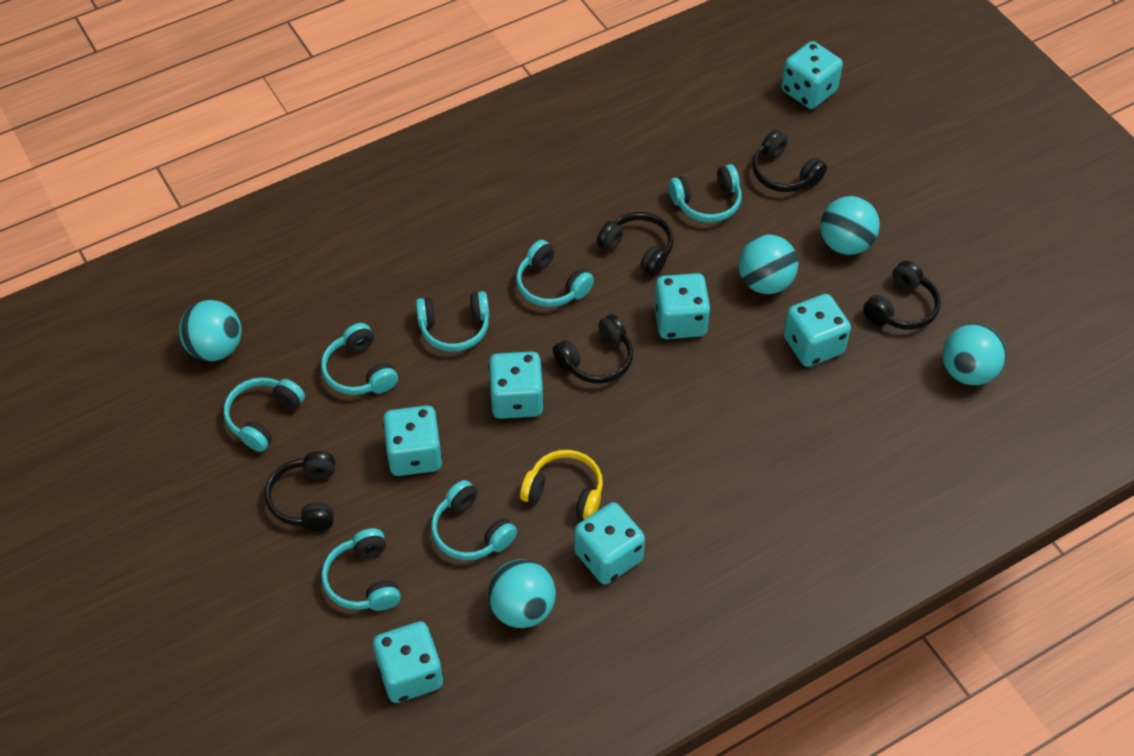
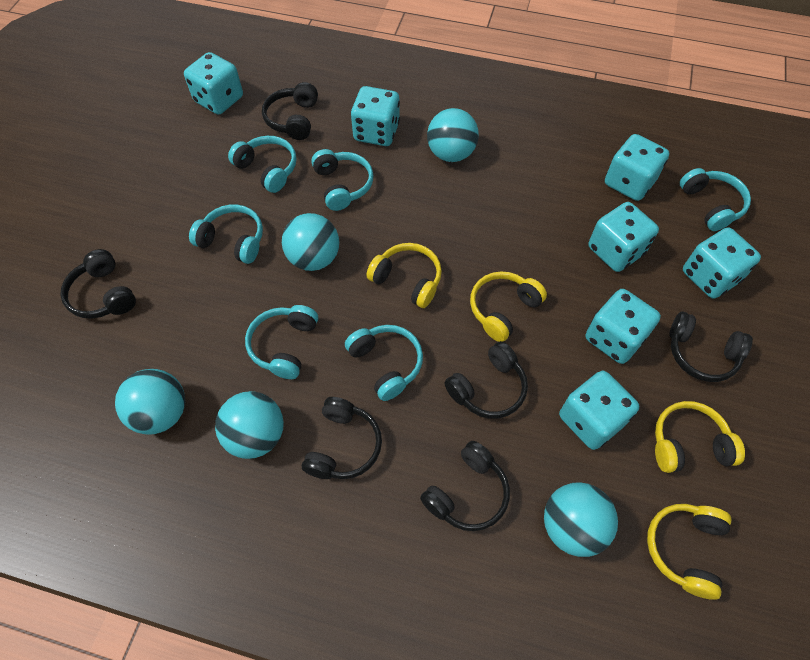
black headphones: 5 -> 6
turquoise headphones: 7 -> 6
yellow headphones: 1 -> 4

